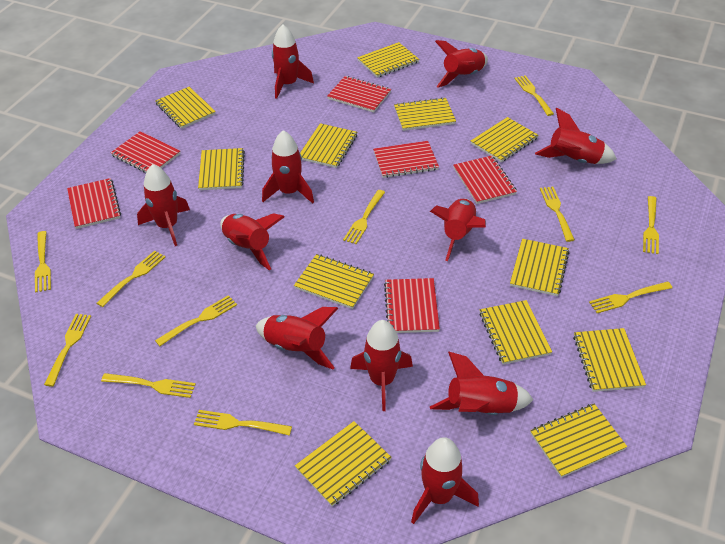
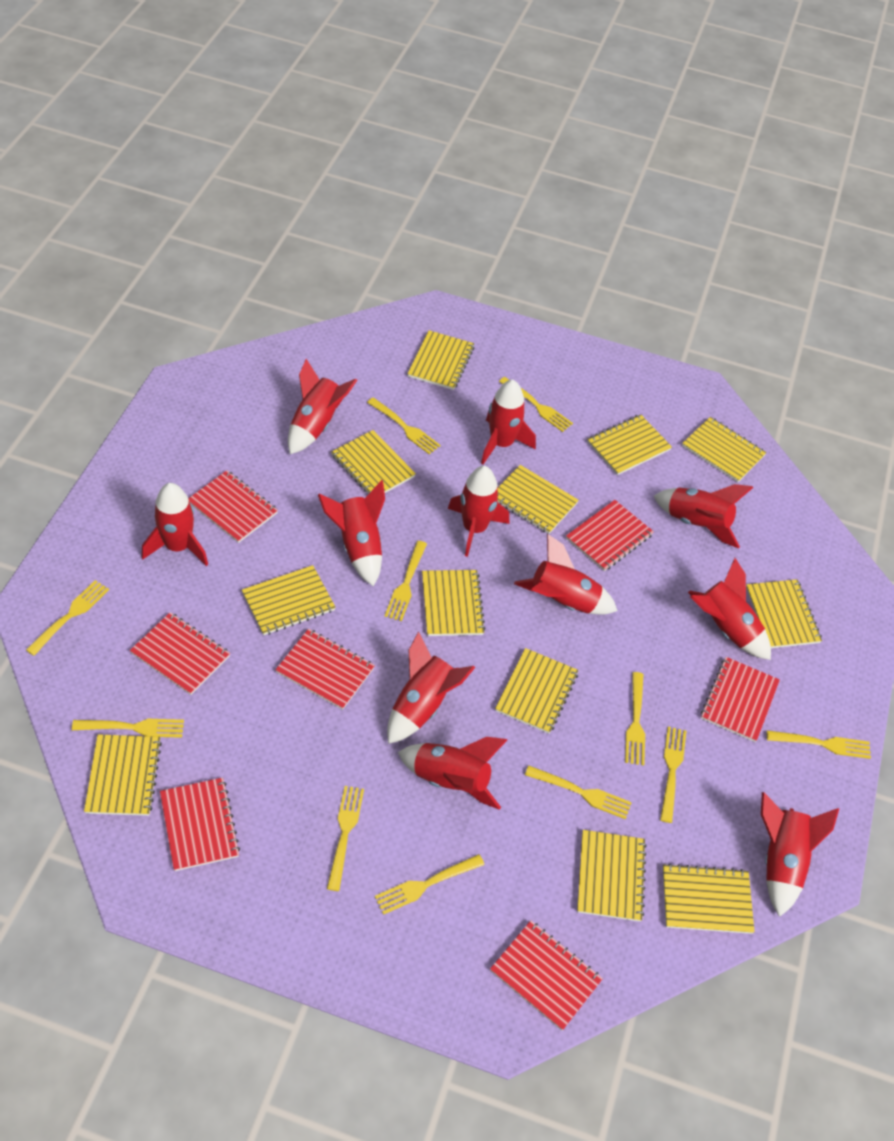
red notebook: 6 -> 7

